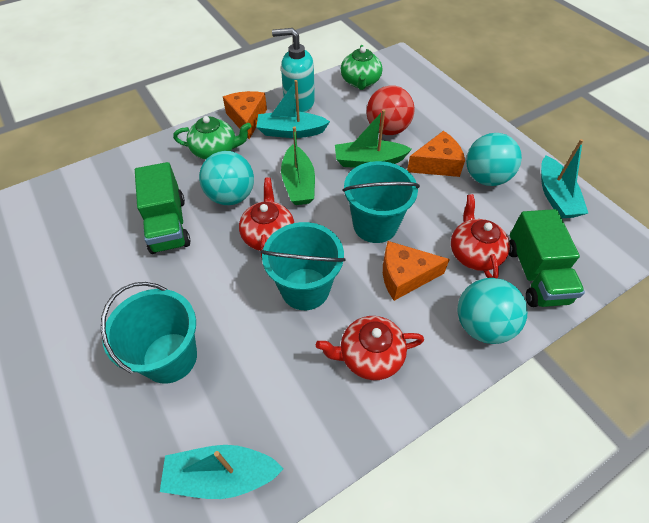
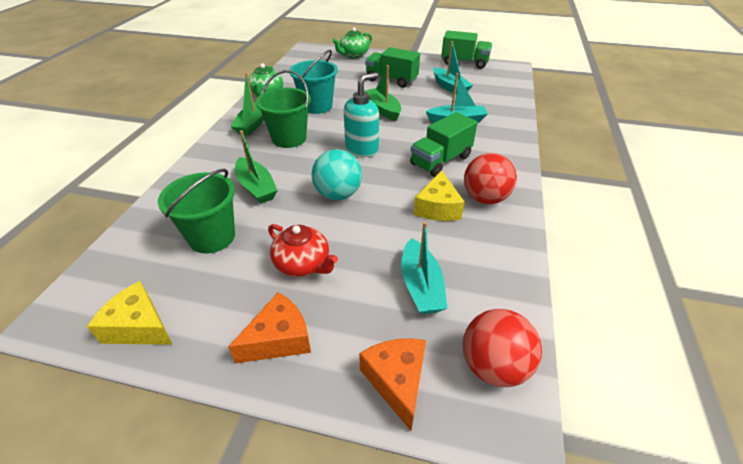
green boat: 2 -> 3
green bucket: 0 -> 2
green truck: 2 -> 3
orange cheese: 3 -> 2
red ball: 1 -> 2
red teapot: 3 -> 1
turquoise ball: 3 -> 1
turquoise bucket: 3 -> 1
yellow cheese: 0 -> 2

